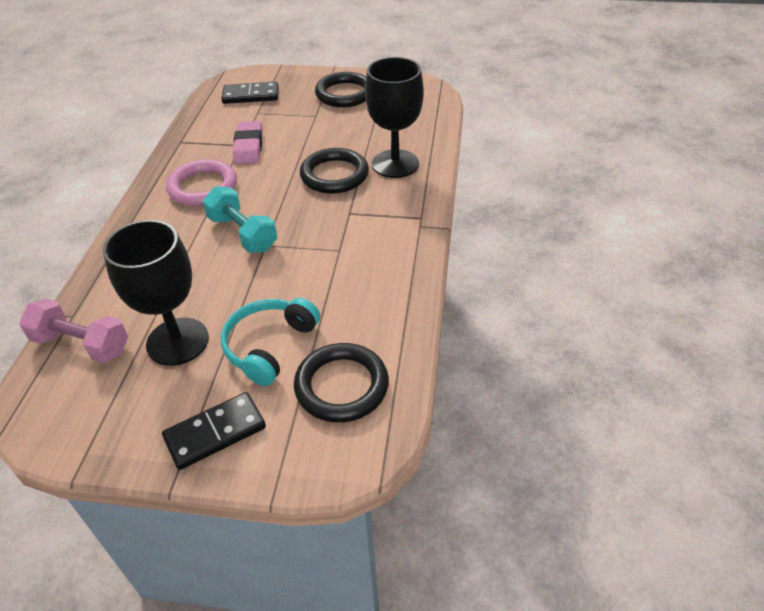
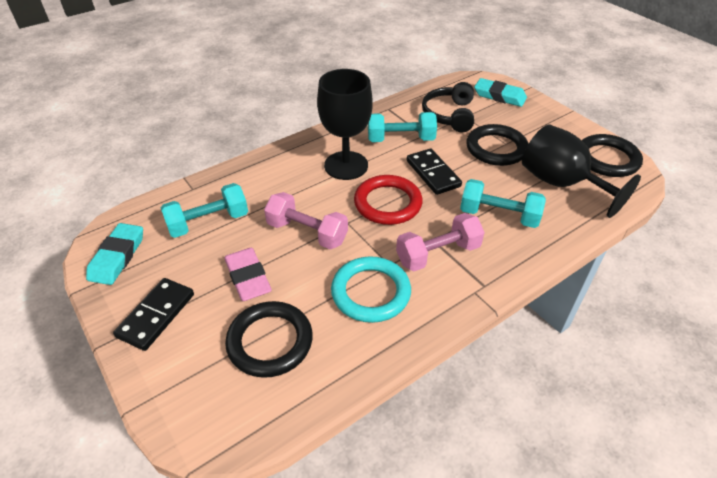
black headphones: 0 -> 1
pink dumbbell: 1 -> 2
pink ring: 1 -> 0
red ring: 0 -> 1
turquoise dumbbell: 1 -> 3
turquoise eraser: 0 -> 2
turquoise headphones: 1 -> 0
turquoise ring: 0 -> 1

